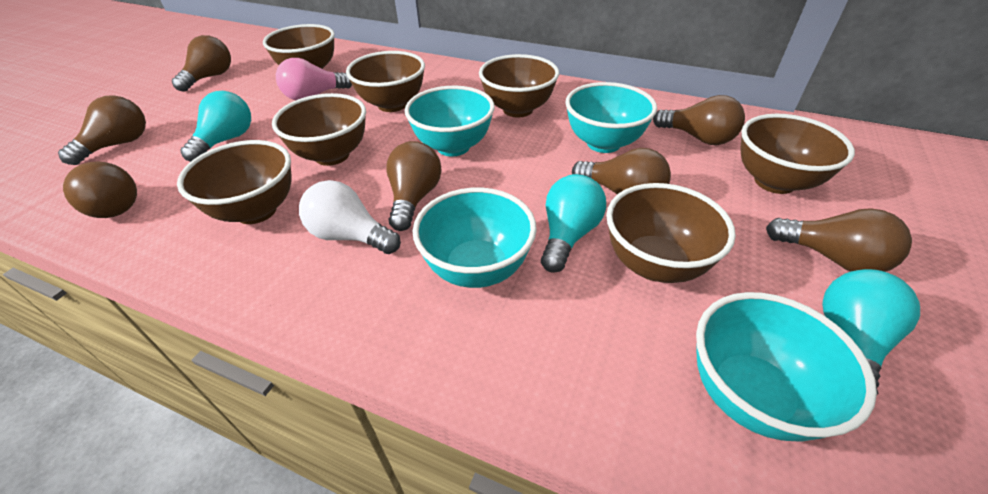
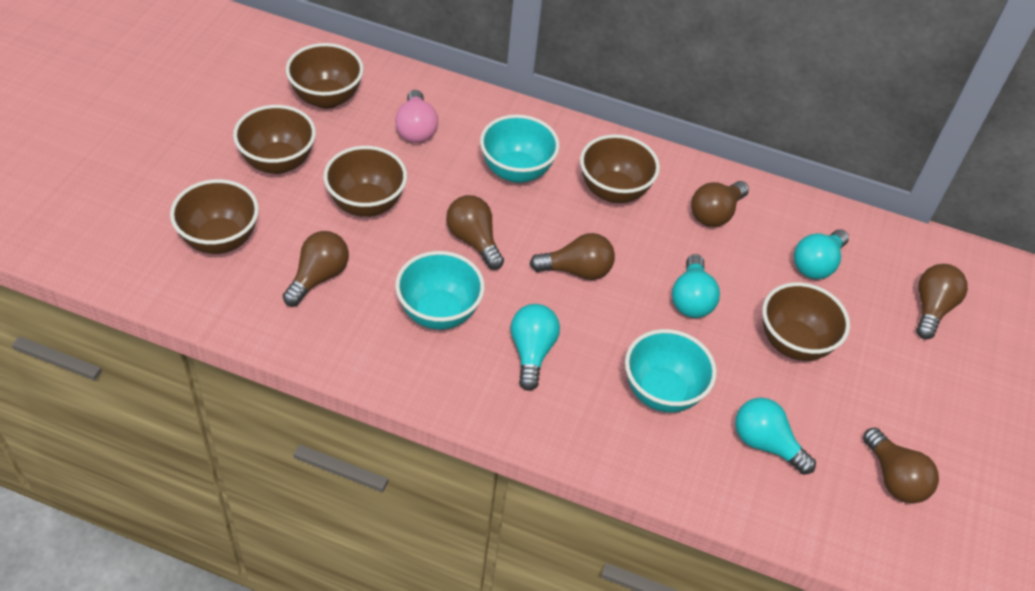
brown bowl: 7 -> 6
brown light bulb: 7 -> 6
turquoise bowl: 4 -> 3
turquoise light bulb: 3 -> 4
white light bulb: 1 -> 0

